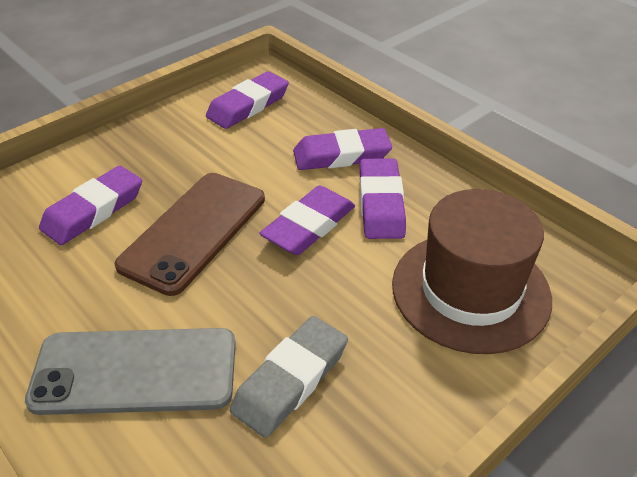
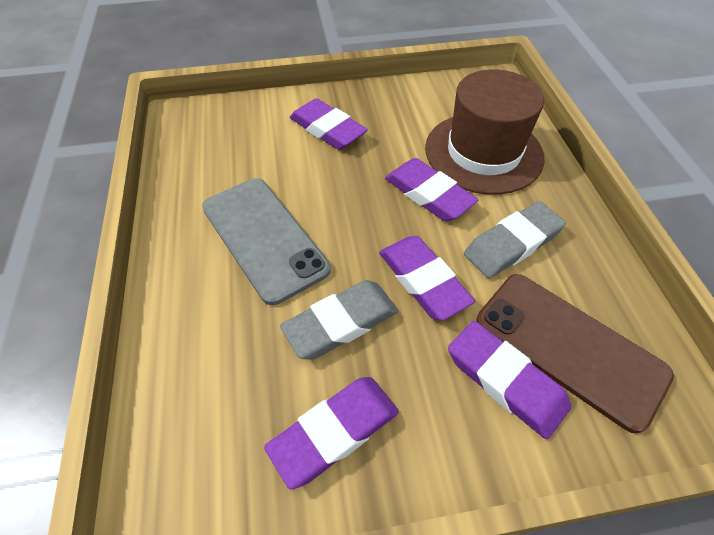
grey eraser: 1 -> 2

